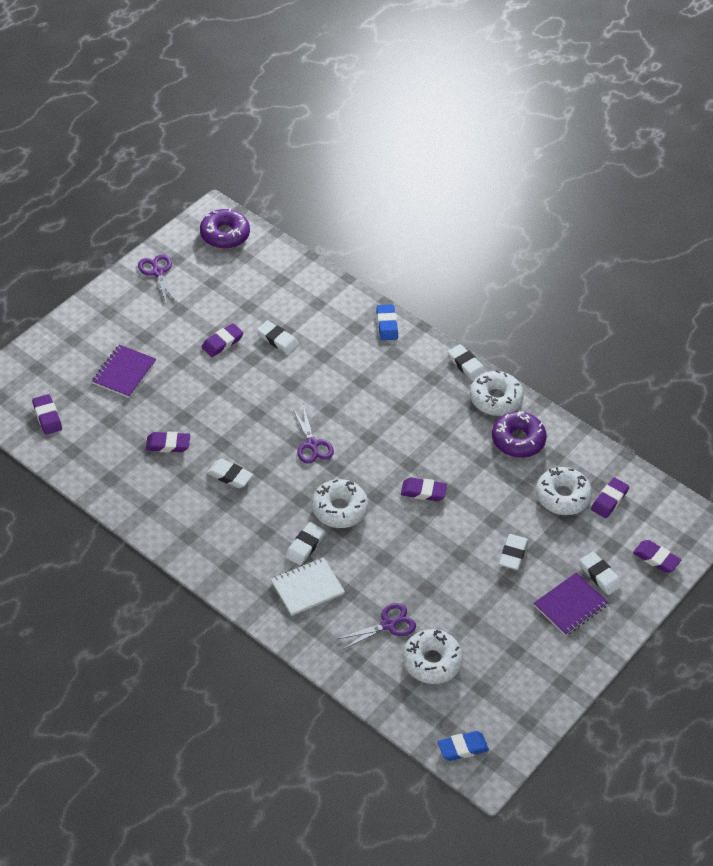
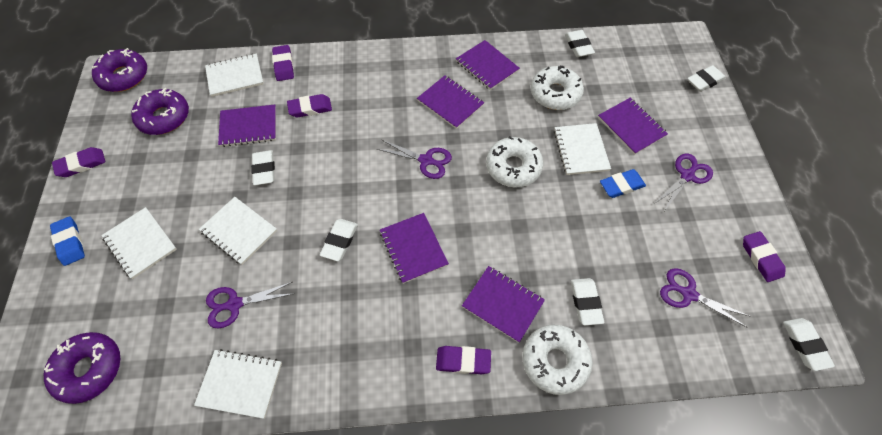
purple donut: 2 -> 3
purple eraser: 6 -> 5
purple notebook: 2 -> 6
purple scissors: 3 -> 4
white donut: 4 -> 3
white notebook: 1 -> 5

